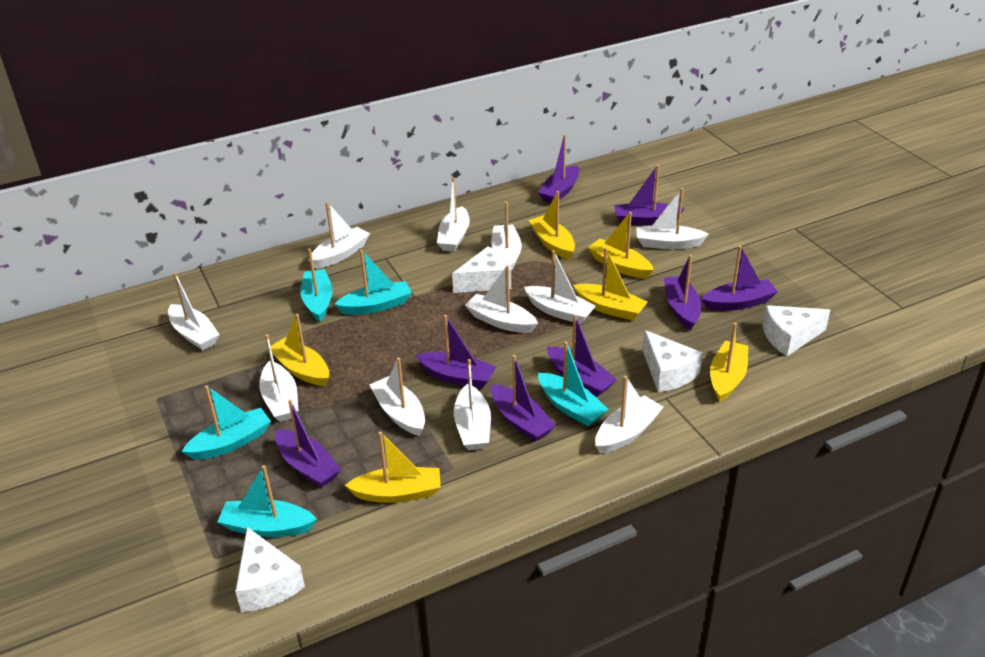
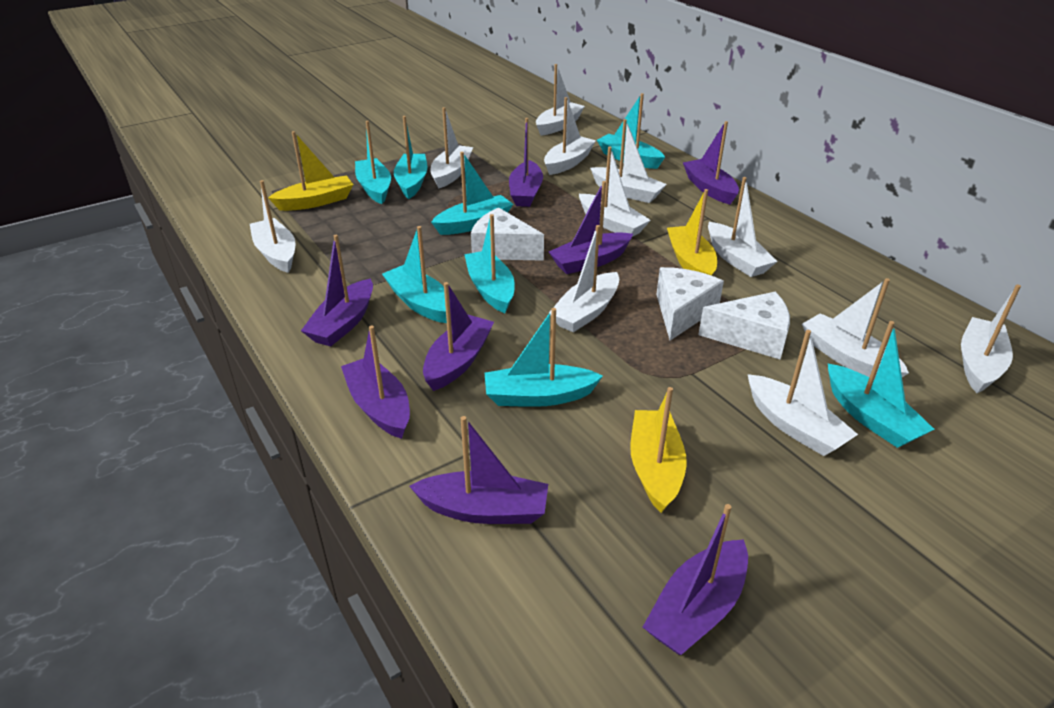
turquoise boat: 5 -> 8
white cheese: 4 -> 3
yellow boat: 6 -> 3

